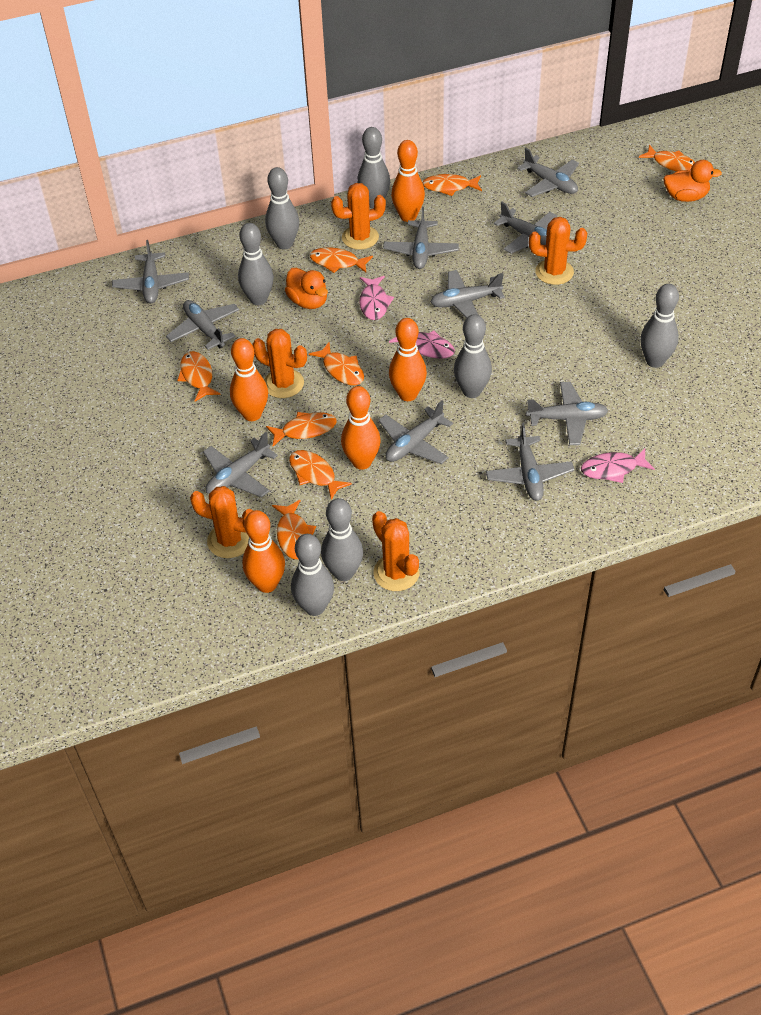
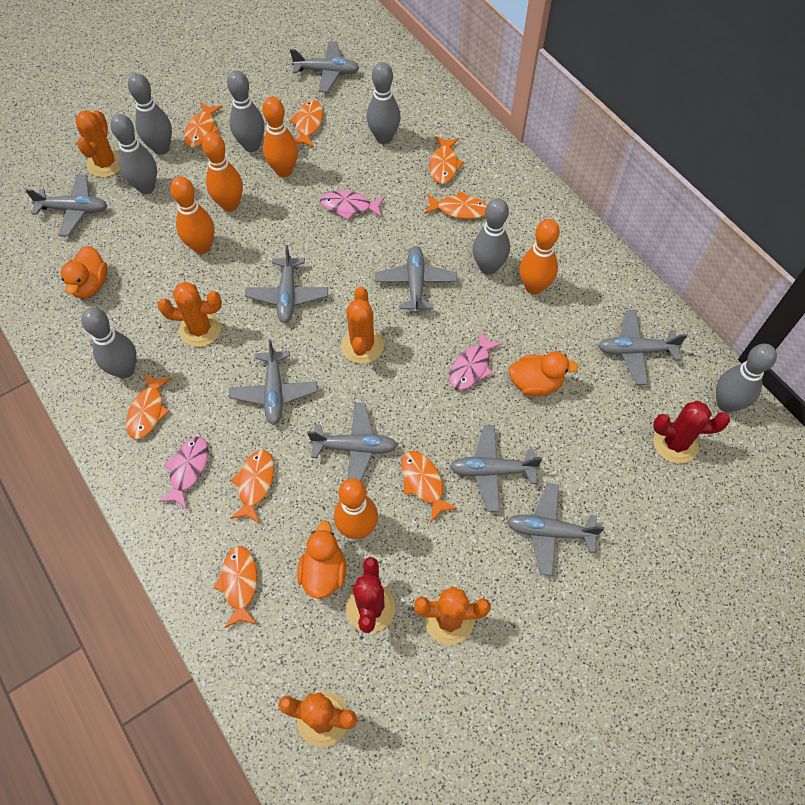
grey plane: 10 -> 9
orange duck: 2 -> 3
red cactus: 0 -> 2

